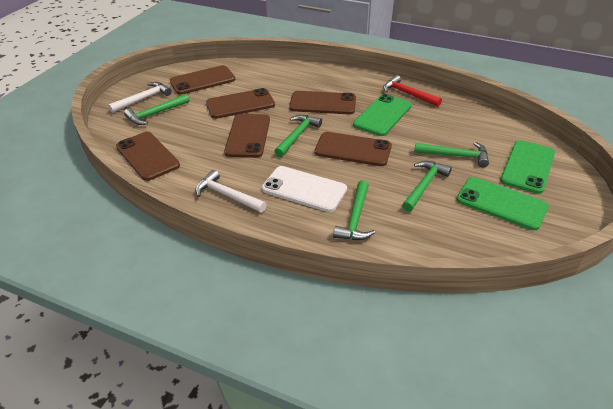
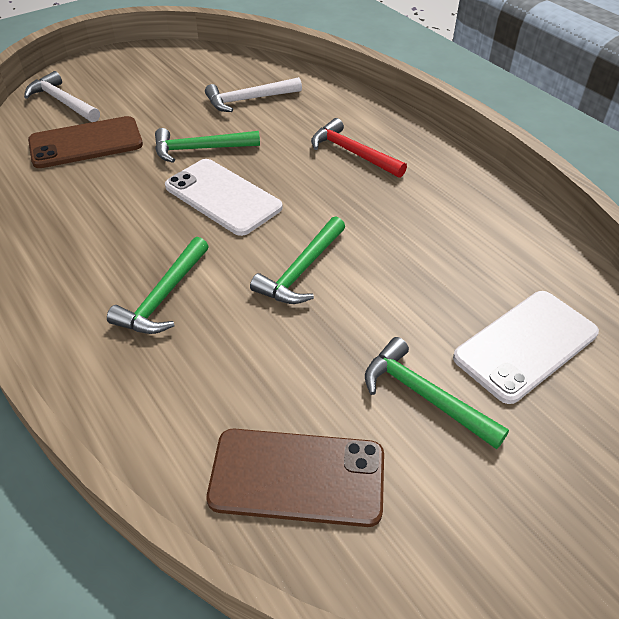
brown phone: 6 -> 2
green hammer: 5 -> 4
green phone: 3 -> 0
white phone: 1 -> 2

